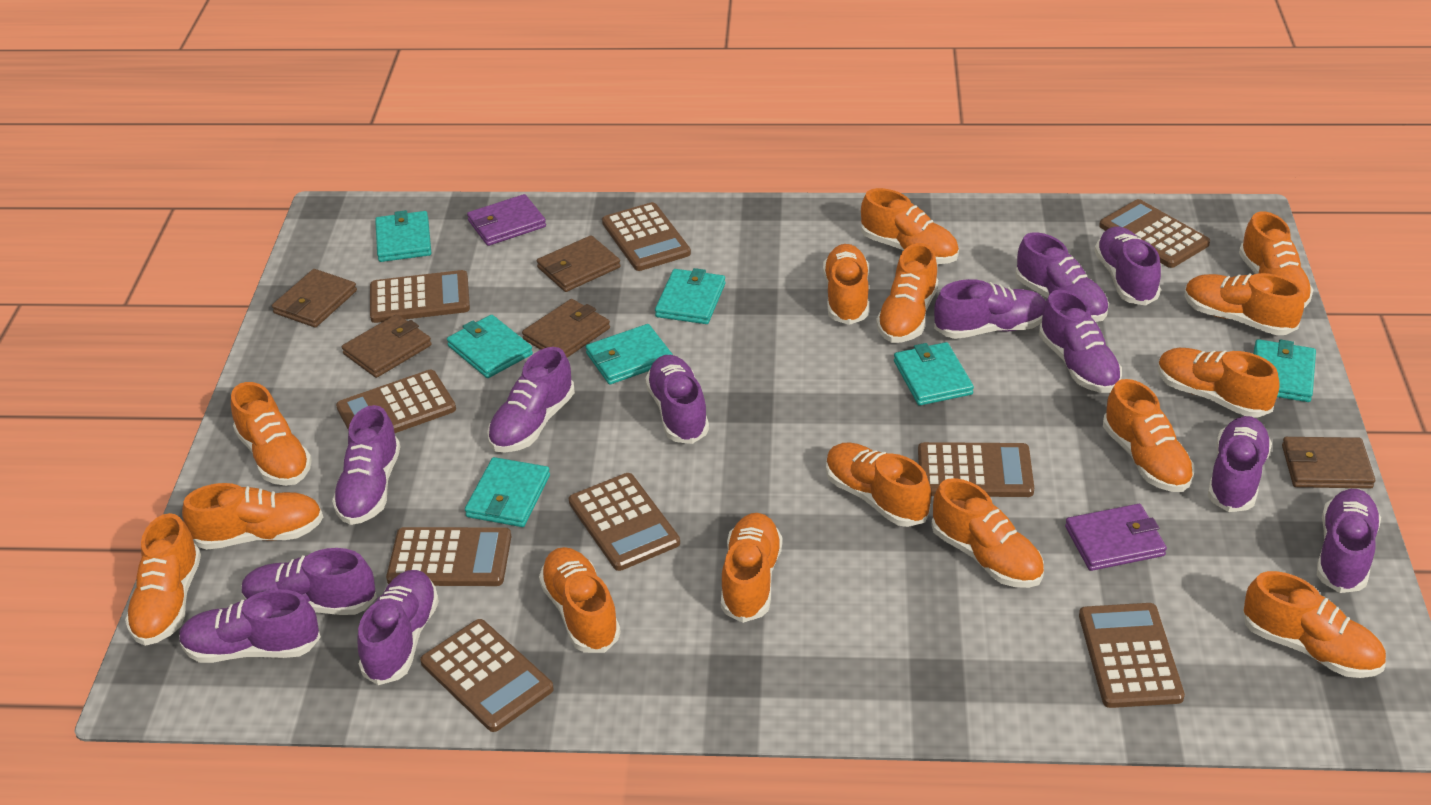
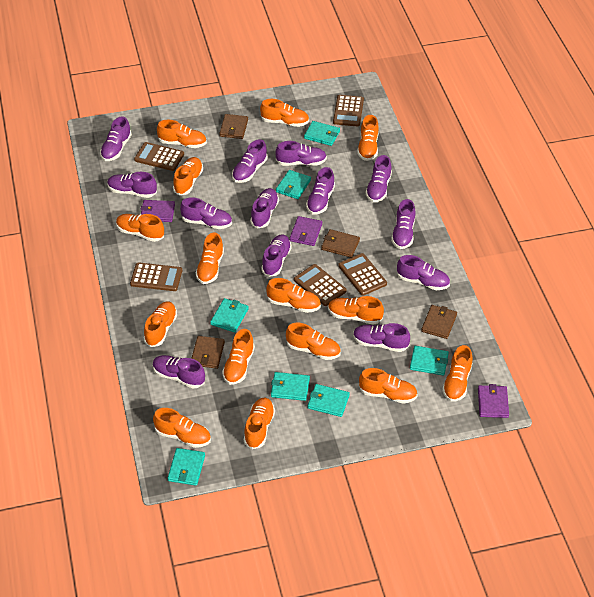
brown calculator: 9 -> 5
brown wallet: 5 -> 4
purple shoe: 12 -> 13
purple wallet: 2 -> 3

